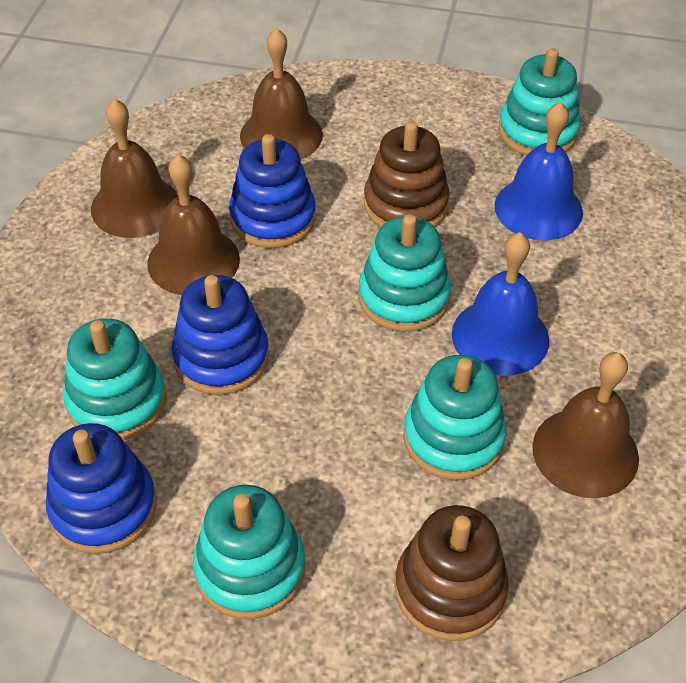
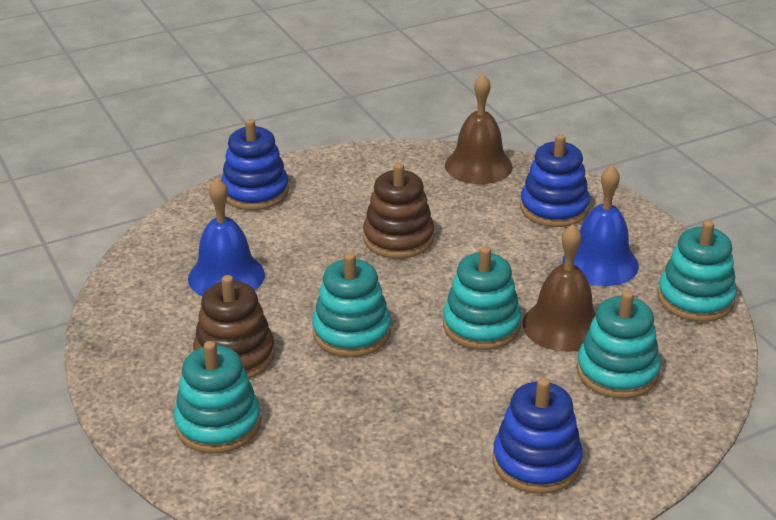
brown bell: 4 -> 2

